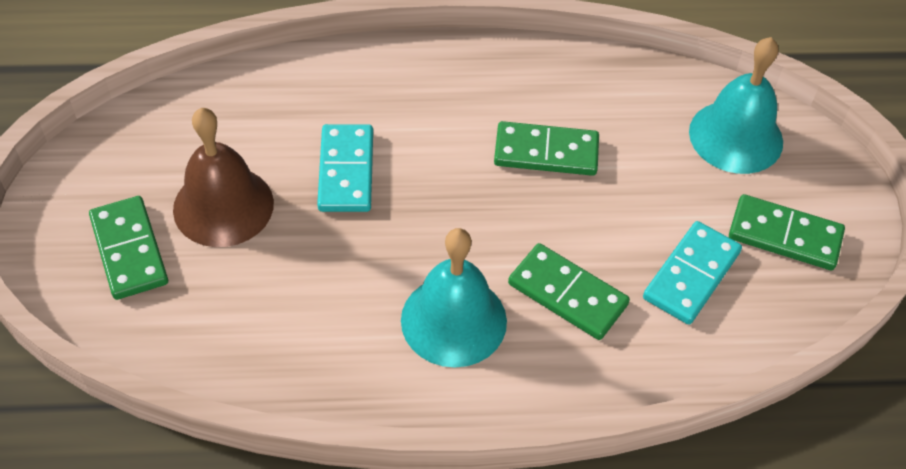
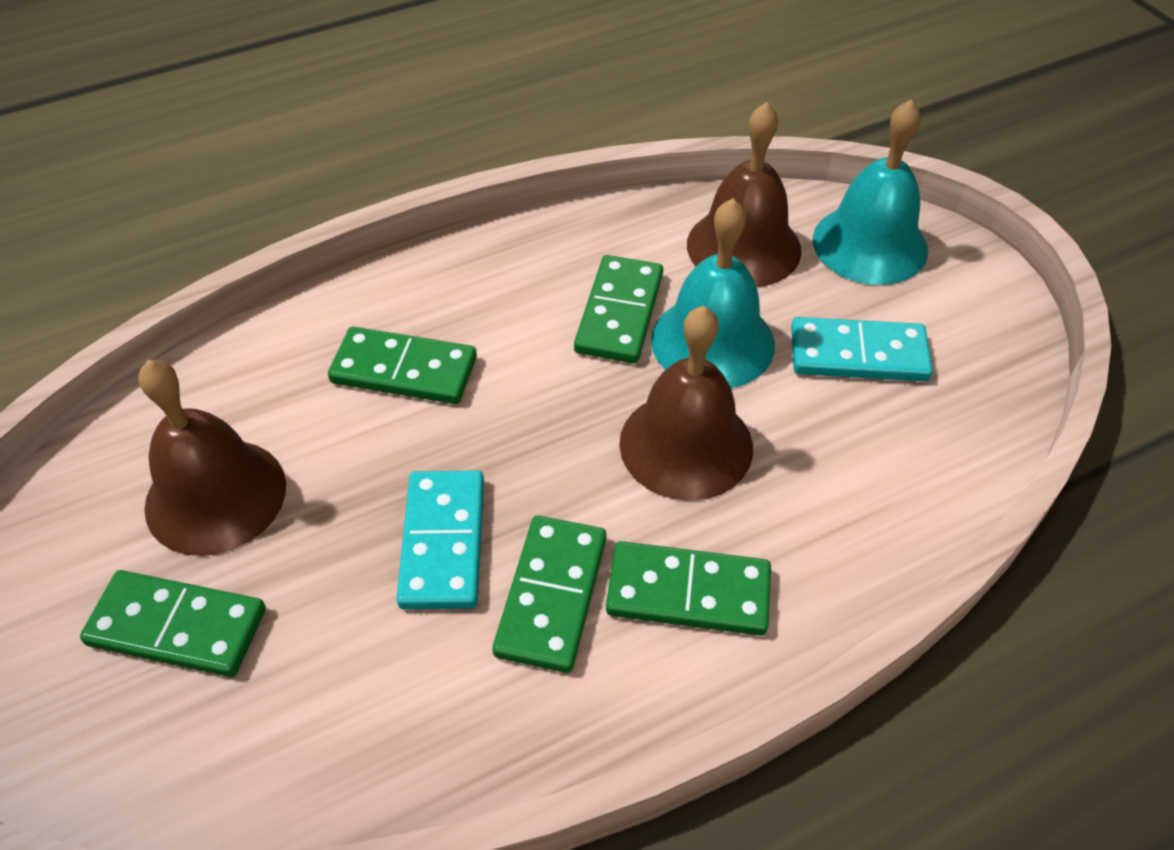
brown bell: 1 -> 3
green domino: 4 -> 5

